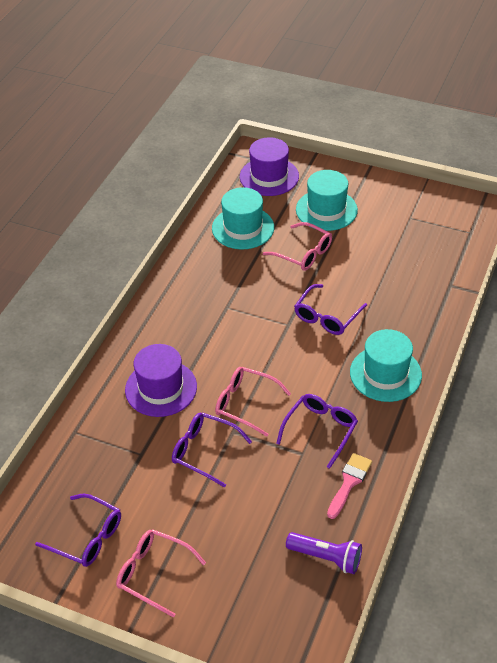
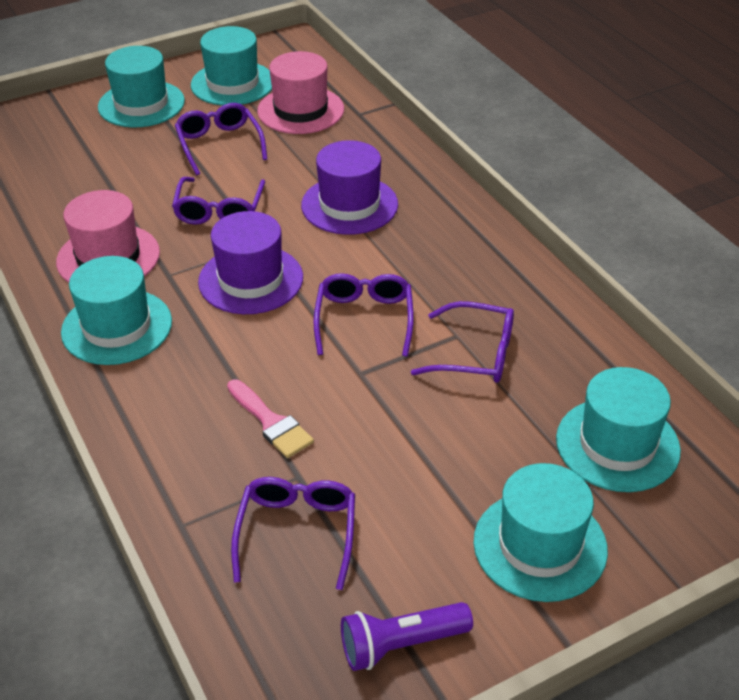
pink glasses: 3 -> 0
pink hat: 0 -> 2
purple glasses: 4 -> 5
turquoise hat: 3 -> 5

